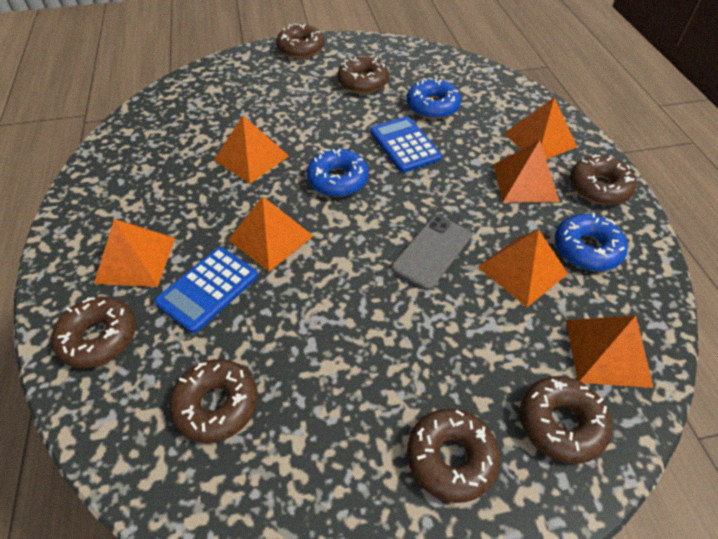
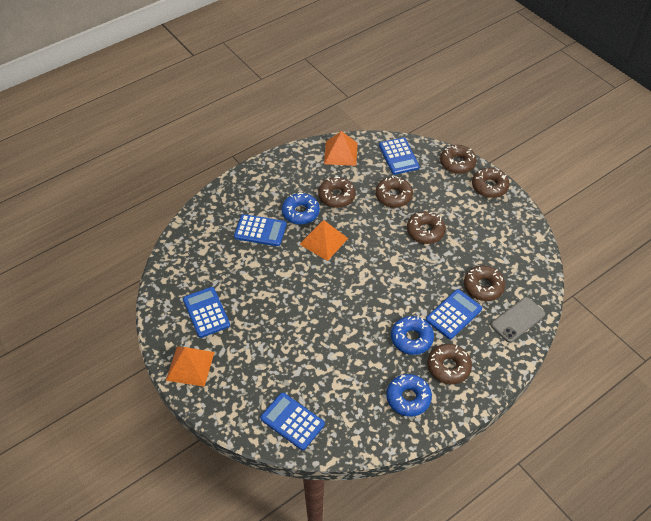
blue calculator: 2 -> 5
orange pyramid: 7 -> 3

